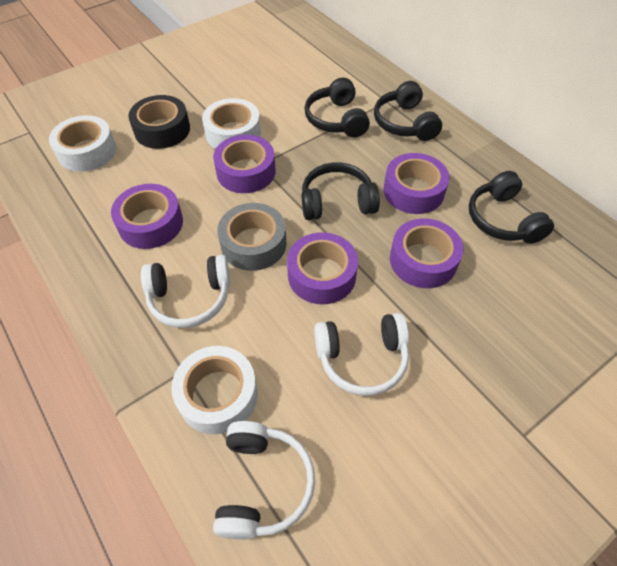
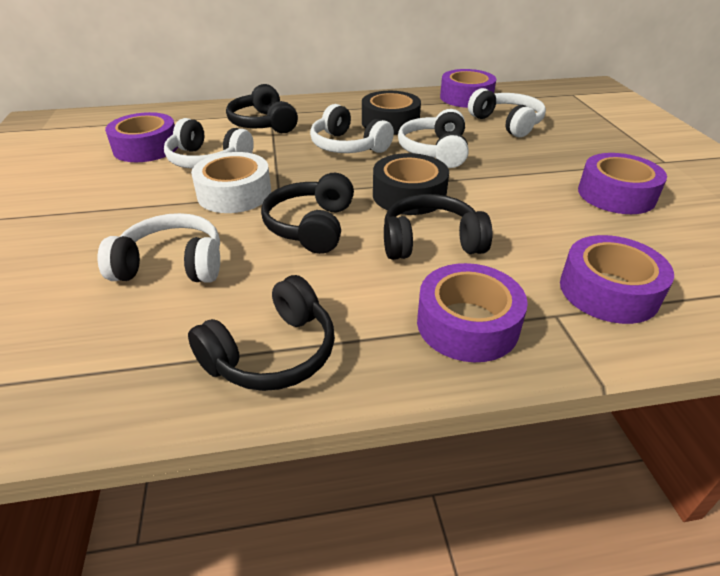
black tape: 1 -> 2
grey tape: 1 -> 0
white headphones: 3 -> 5
white tape: 3 -> 1

